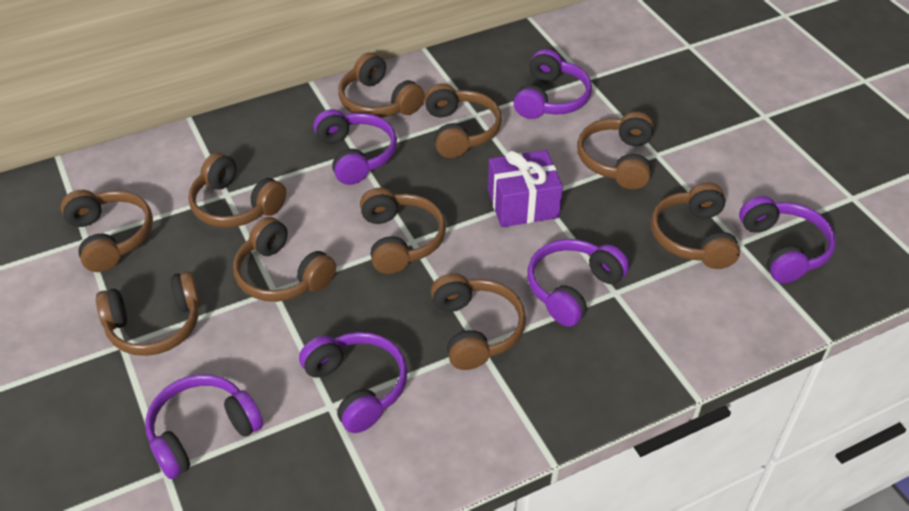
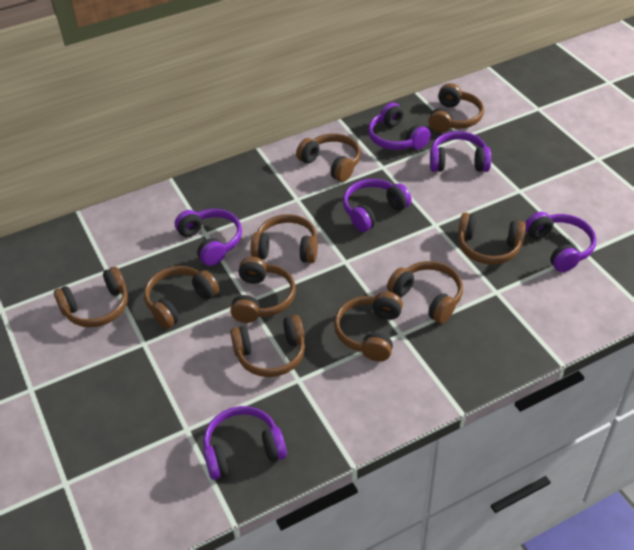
purple gift: 1 -> 0

